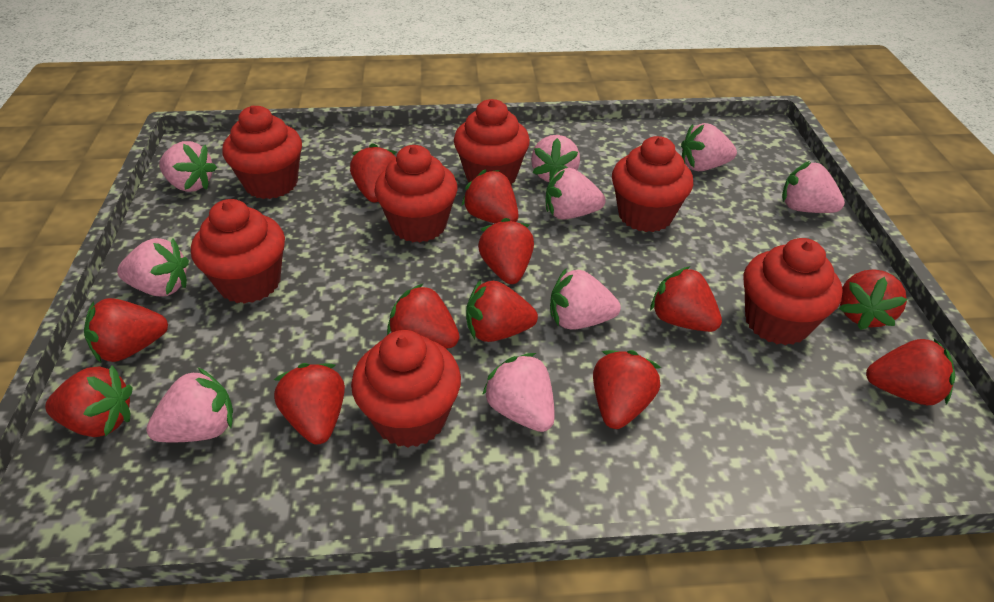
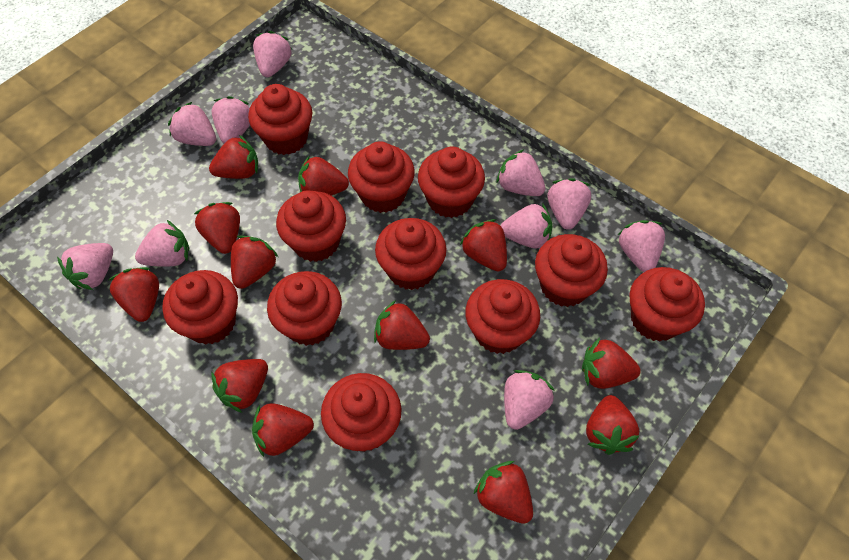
pink strawberry: 9 -> 10
red cupcake: 7 -> 11

